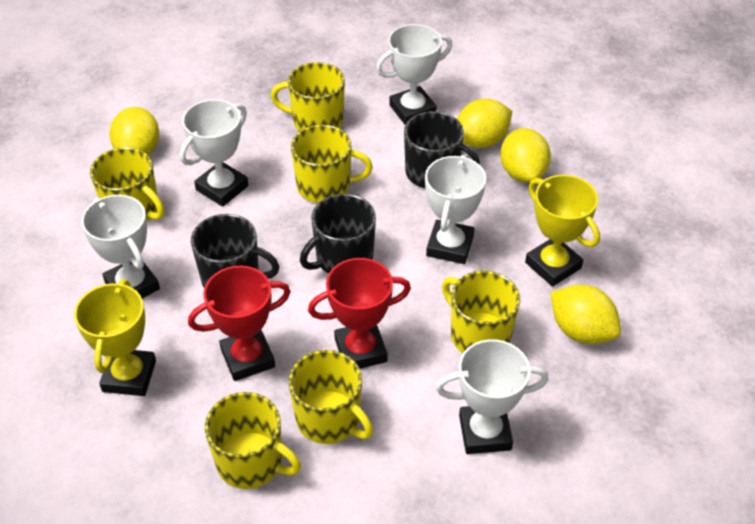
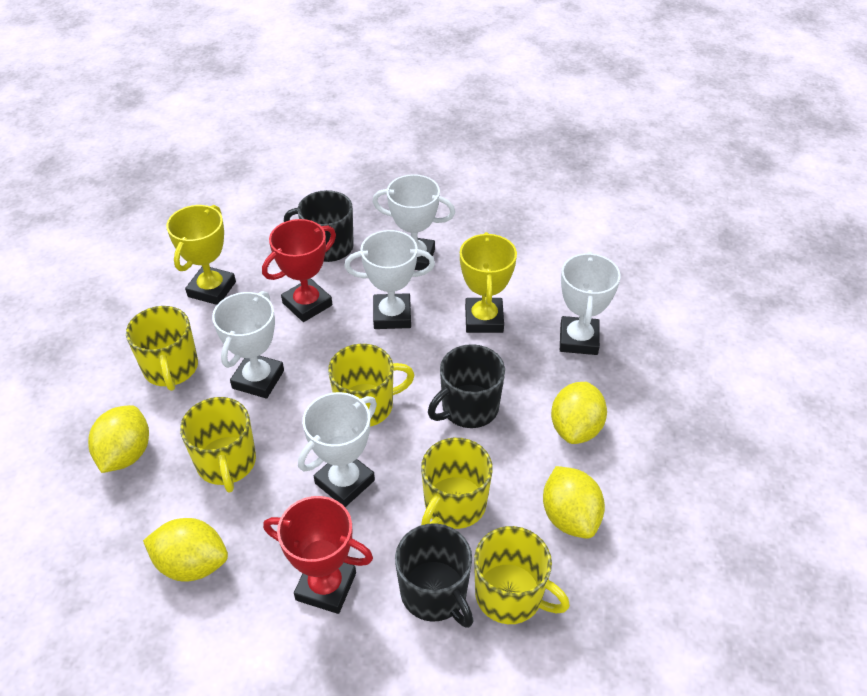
yellow mug: 6 -> 5

